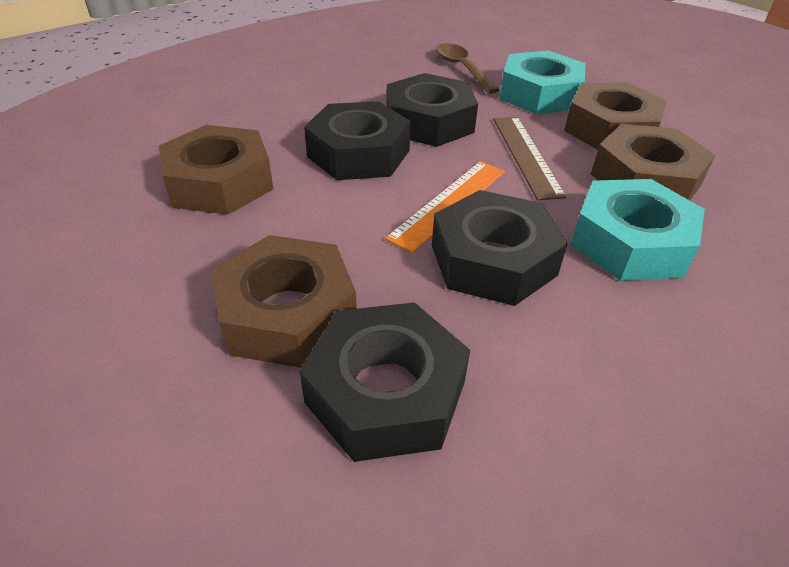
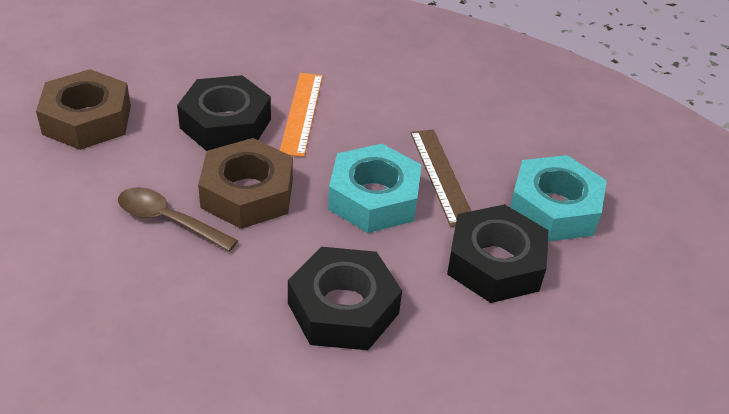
black nut: 4 -> 3
brown nut: 4 -> 2

